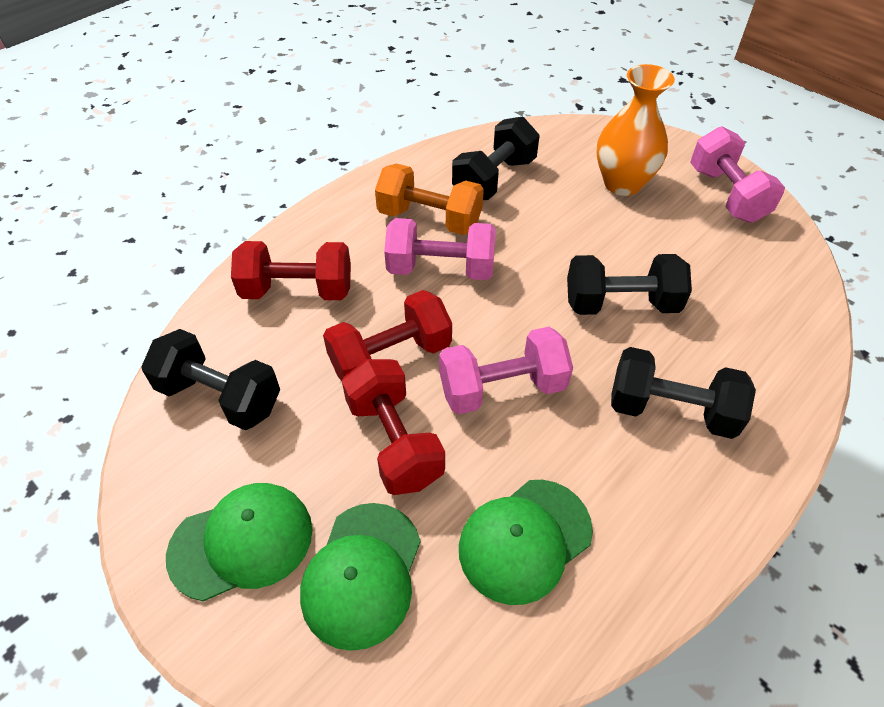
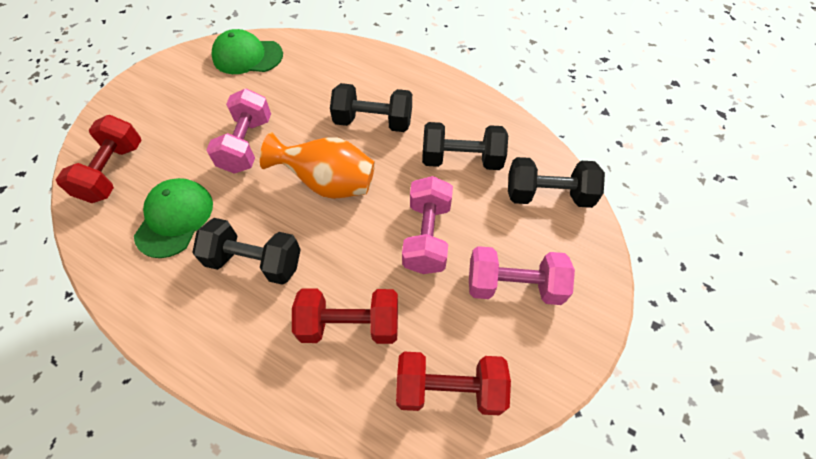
green cap: 3 -> 2
orange dumbbell: 1 -> 0

